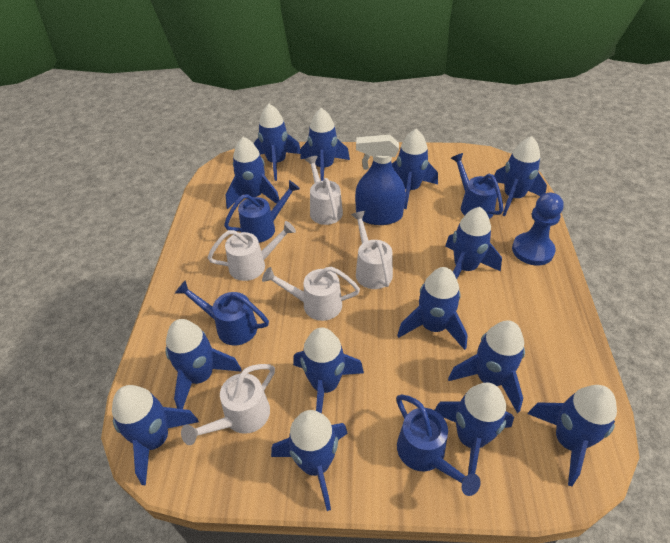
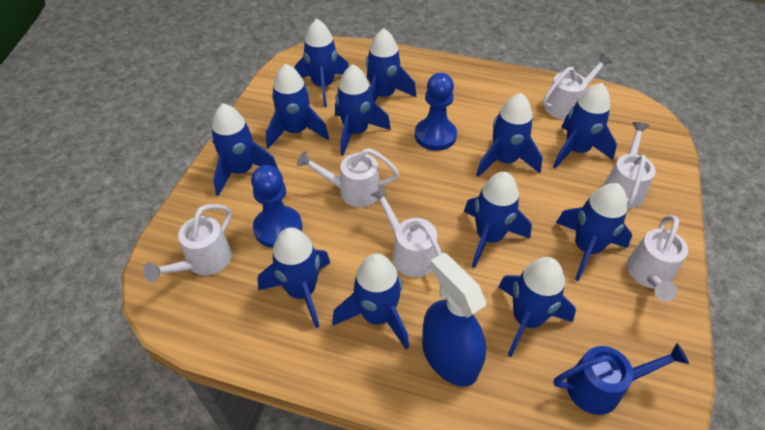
blue pawn: 1 -> 2
blue rocket: 14 -> 12
blue watering can: 4 -> 1
white watering can: 5 -> 6

